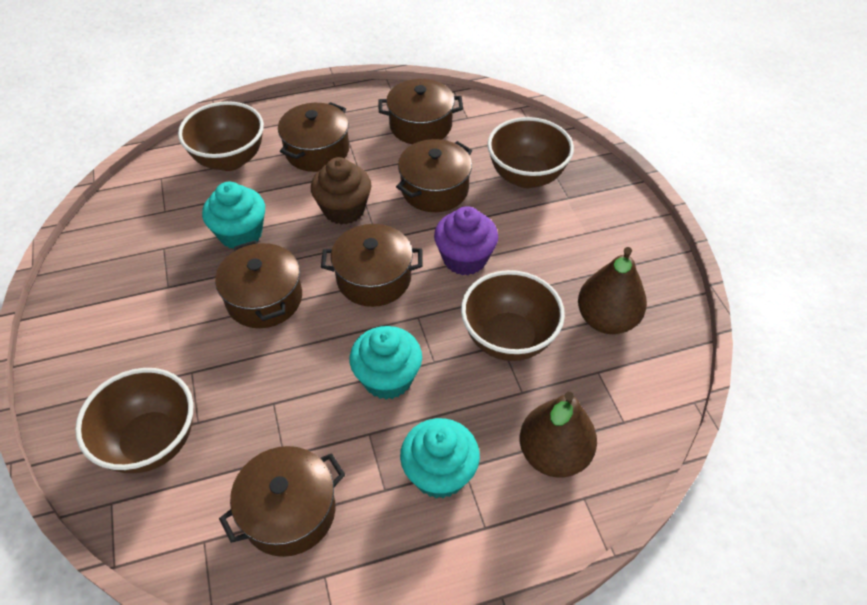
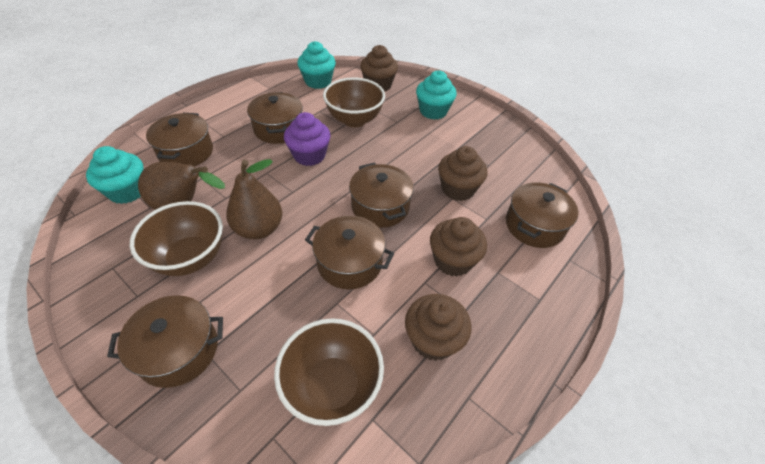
brown bowl: 4 -> 3
brown cupcake: 1 -> 4

